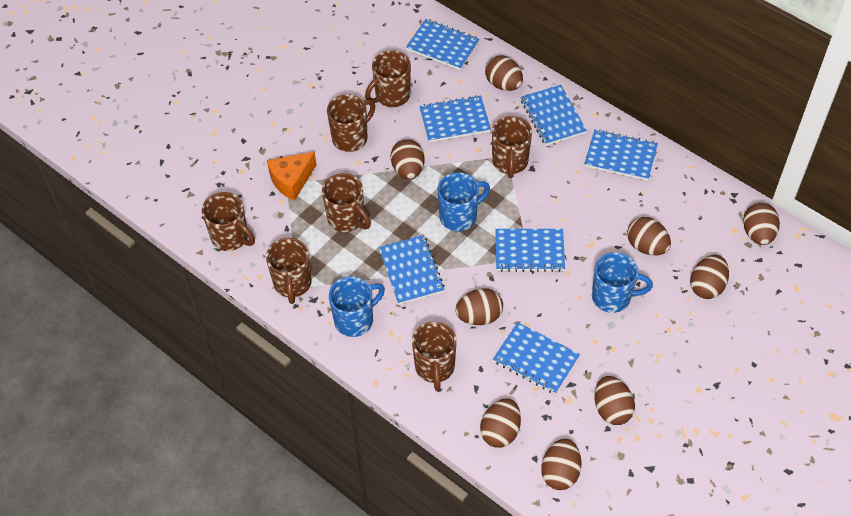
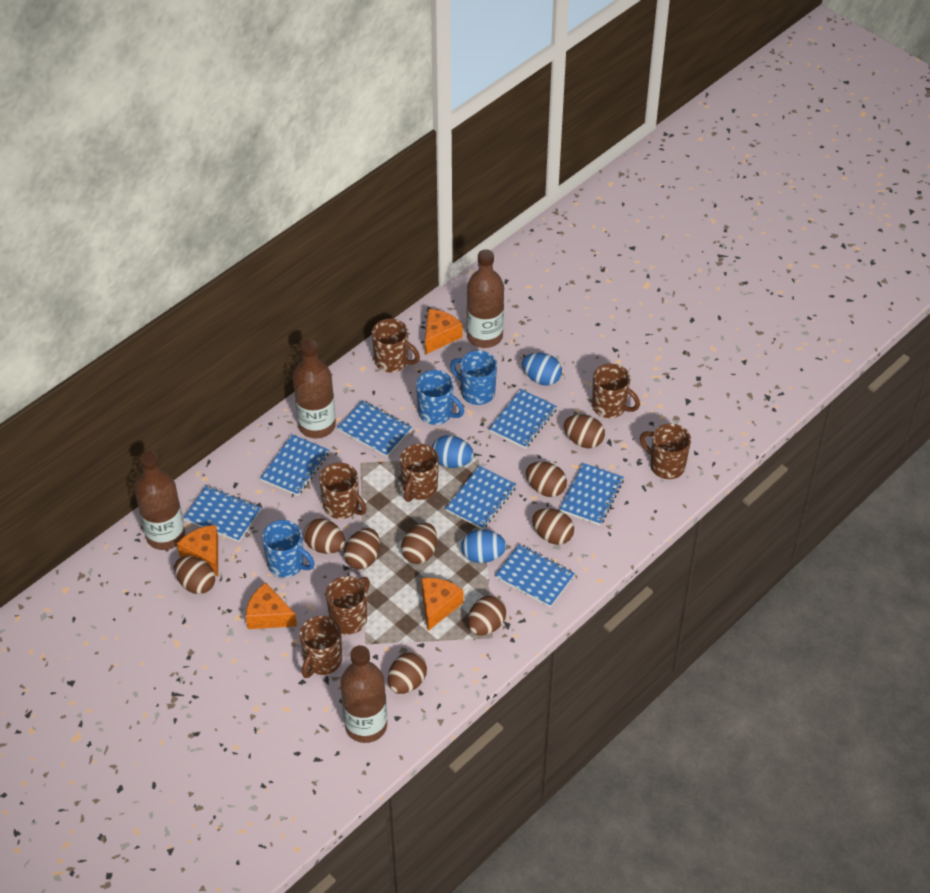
blue egg: 0 -> 3
brown bottle: 0 -> 4
orange cheese: 1 -> 4

